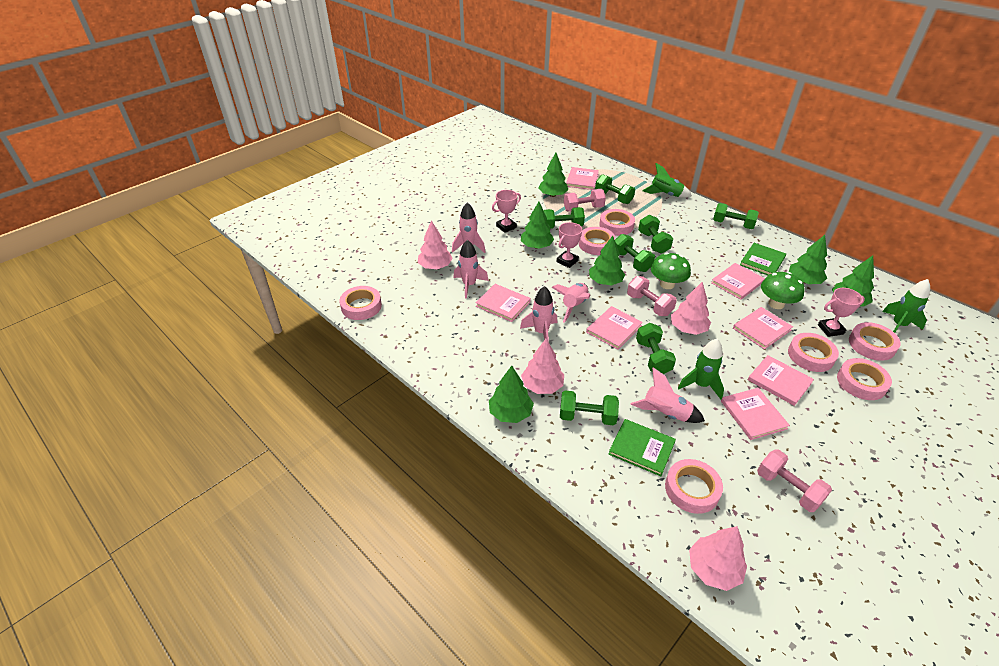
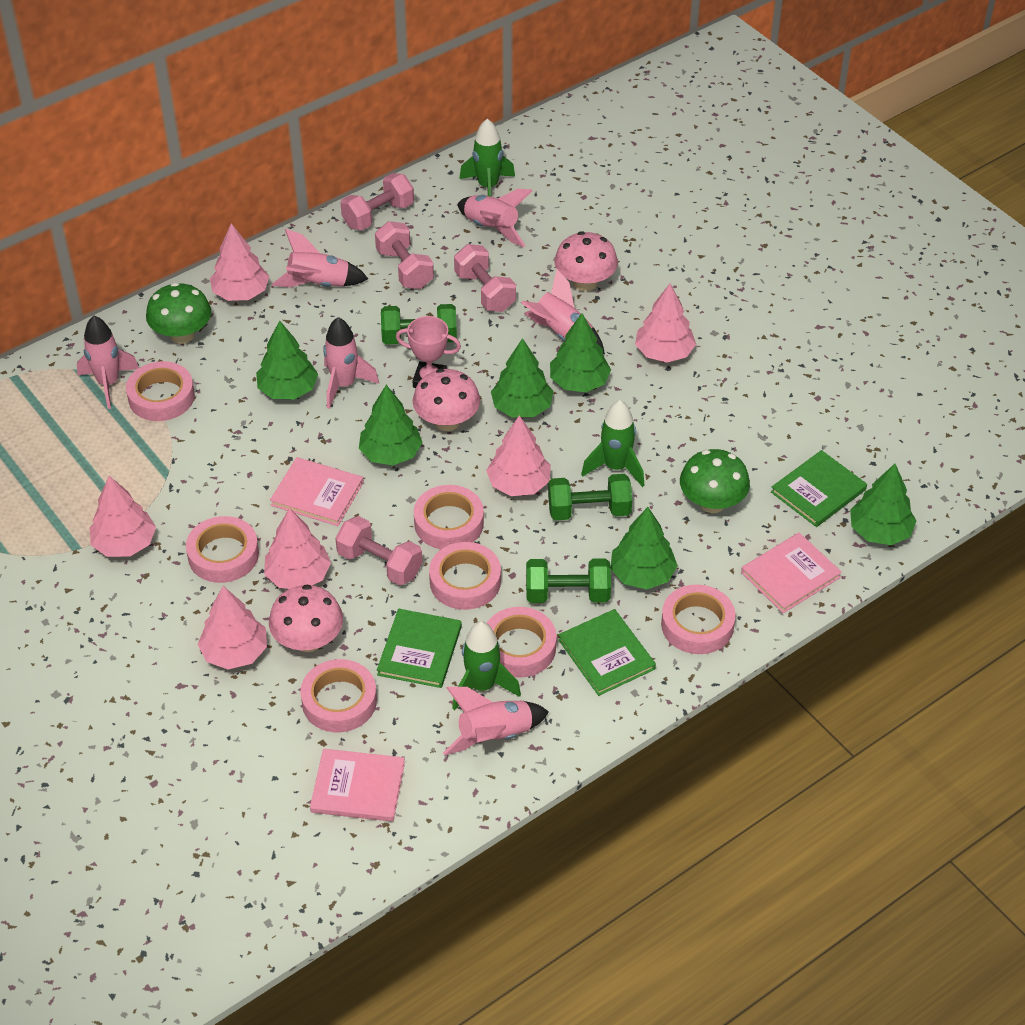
green book: 2 -> 3
green dumbbell: 7 -> 3
pink book: 7 -> 3
pink dumbbell: 3 -> 4
pink mushroom: 0 -> 3
pink rocket: 5 -> 6
pink tree: 4 -> 6
pink trophy: 3 -> 1

